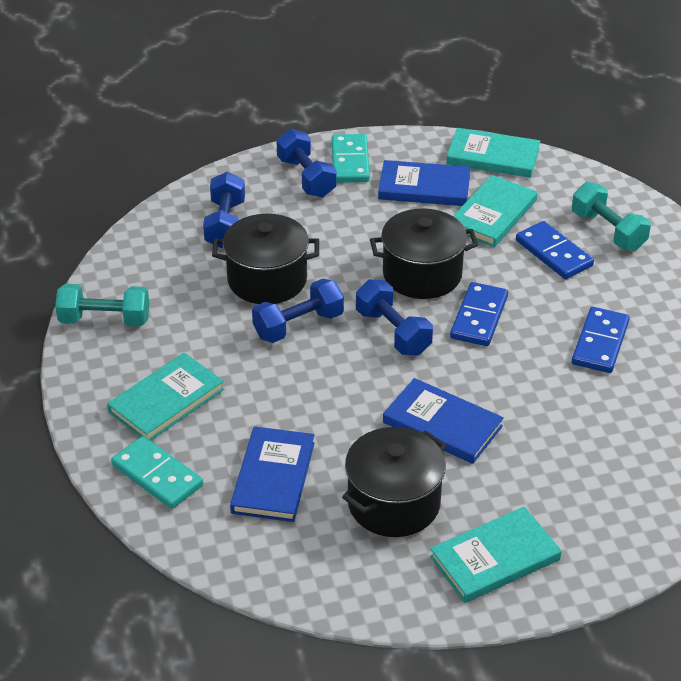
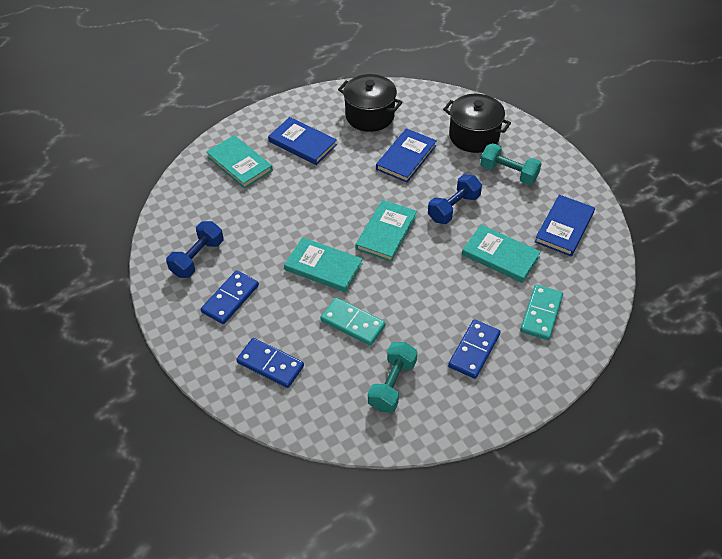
black pot: 3 -> 2
blue dumbbell: 4 -> 2

